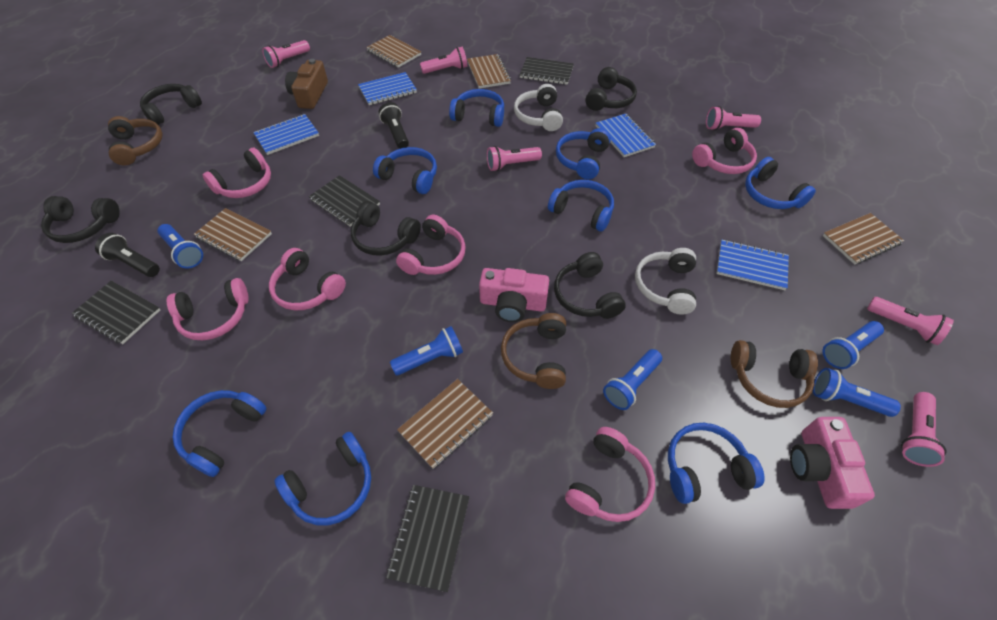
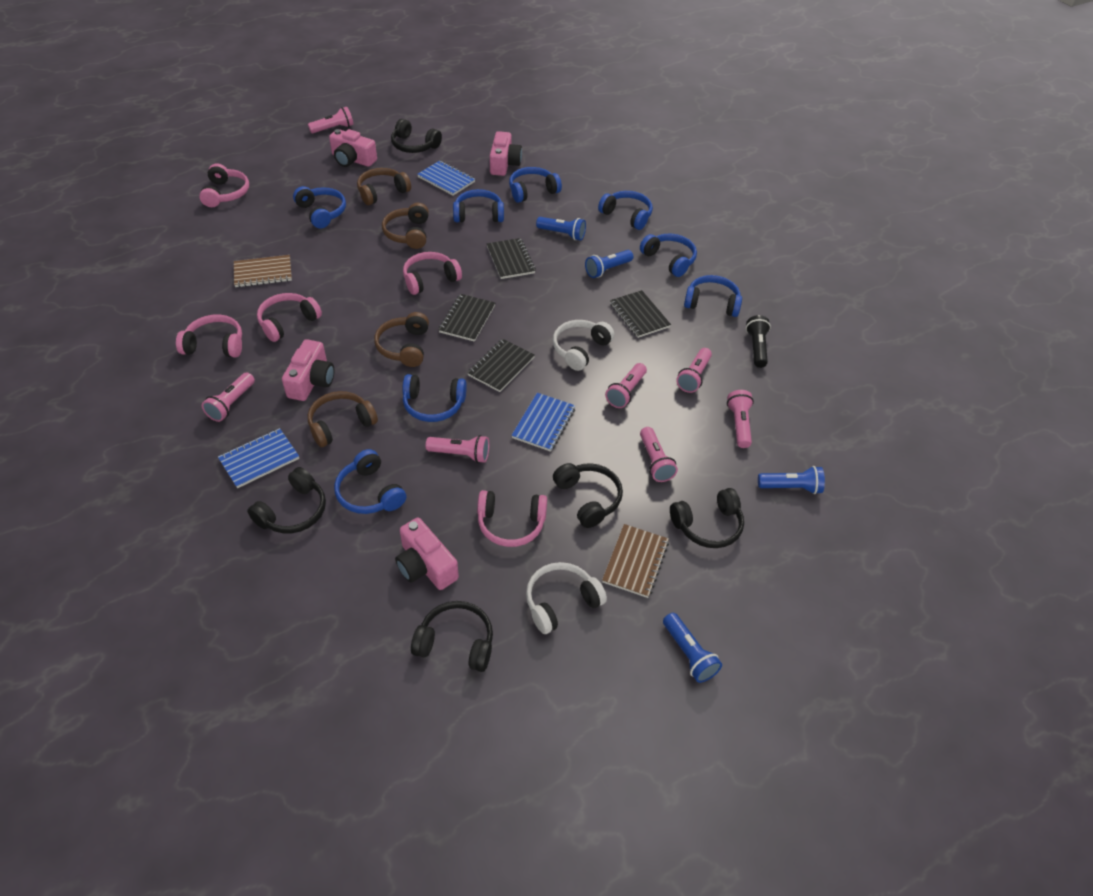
black flashlight: 2 -> 1
blue flashlight: 5 -> 4
blue notebook: 4 -> 3
brown camera: 1 -> 0
brown headphones: 3 -> 4
brown notebook: 5 -> 2
pink camera: 2 -> 4
pink flashlight: 6 -> 7
pink headphones: 6 -> 5

